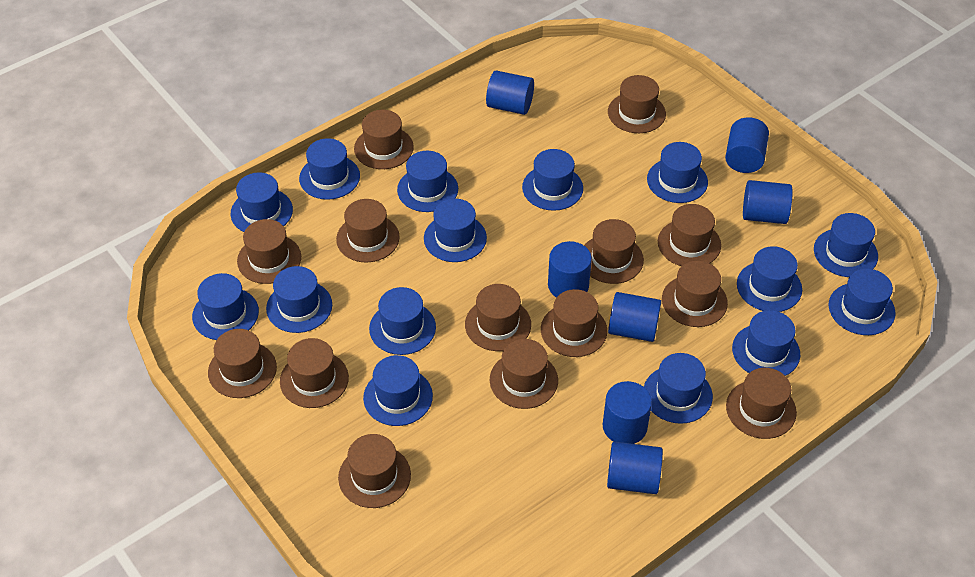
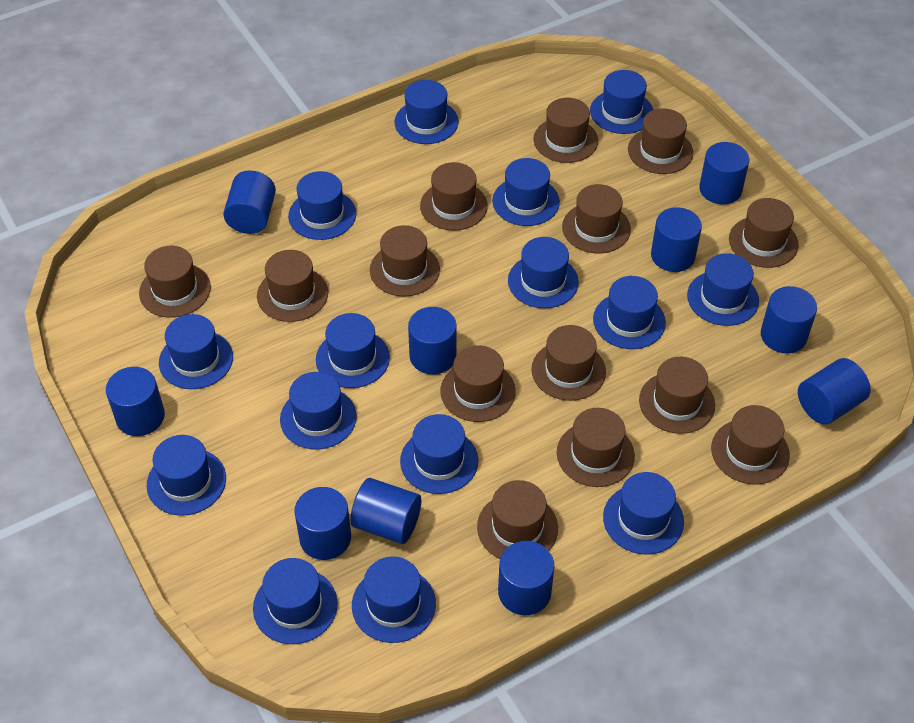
blue cylinder: 7 -> 10

